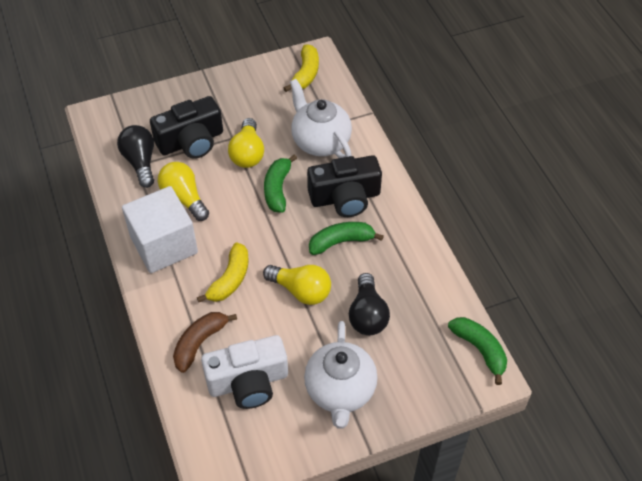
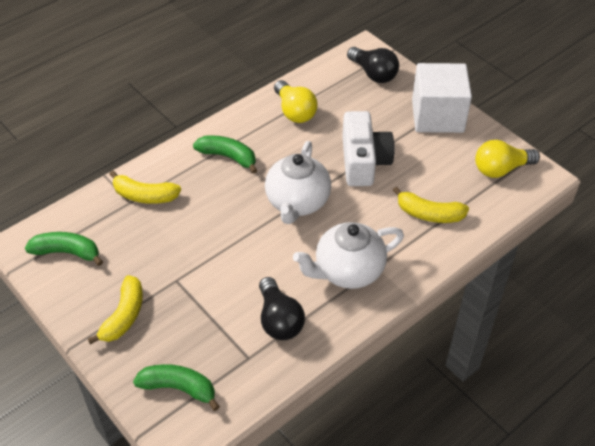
black camera: 2 -> 0
brown banana: 1 -> 0
yellow banana: 2 -> 3
yellow light bulb: 3 -> 2

